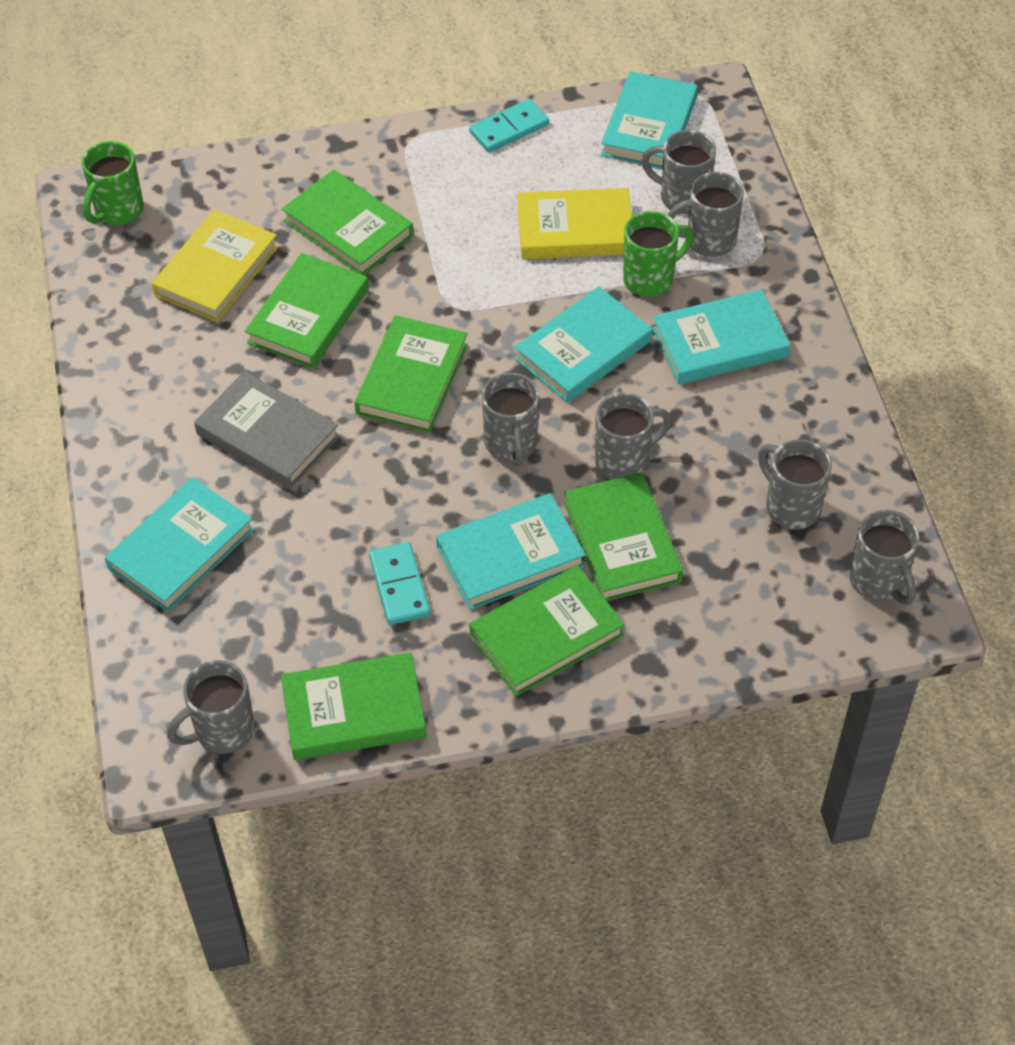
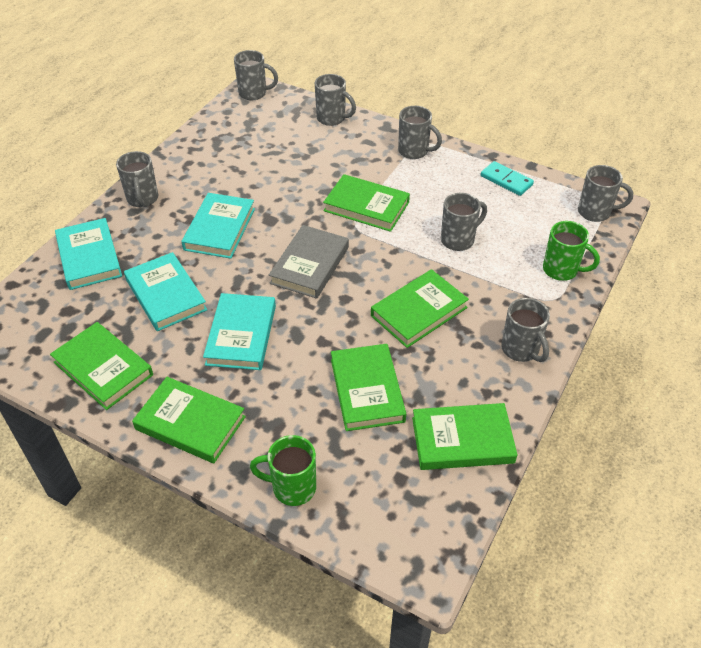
turquoise book: 5 -> 4
turquoise domino: 2 -> 1
yellow book: 2 -> 0

